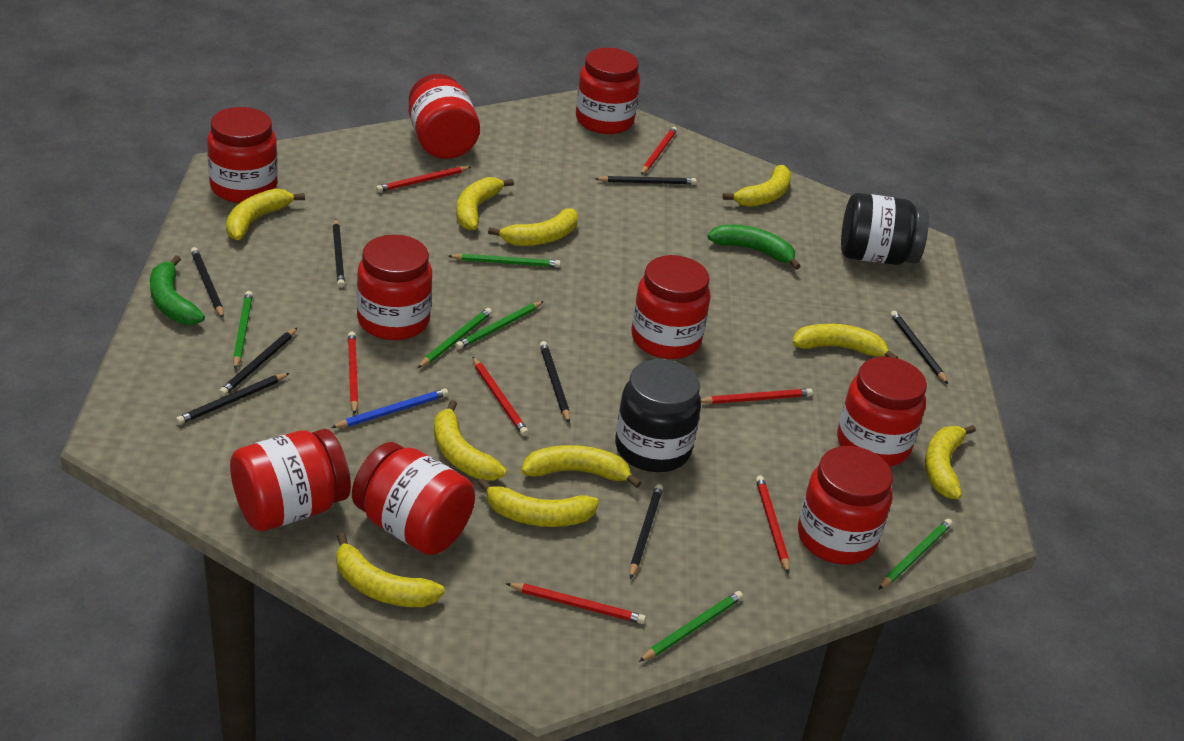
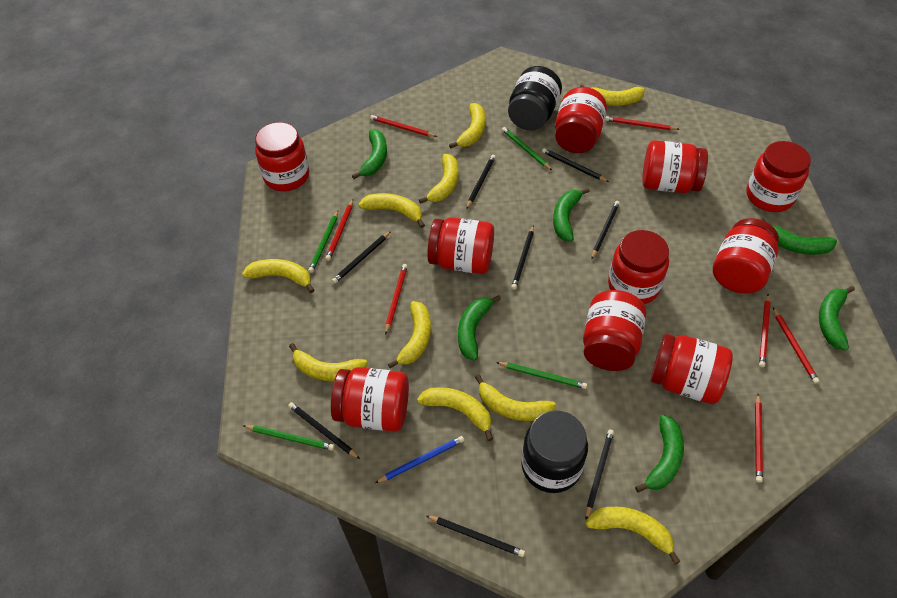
green banana: 2 -> 6
green pencil: 6 -> 4
red jar: 9 -> 10

